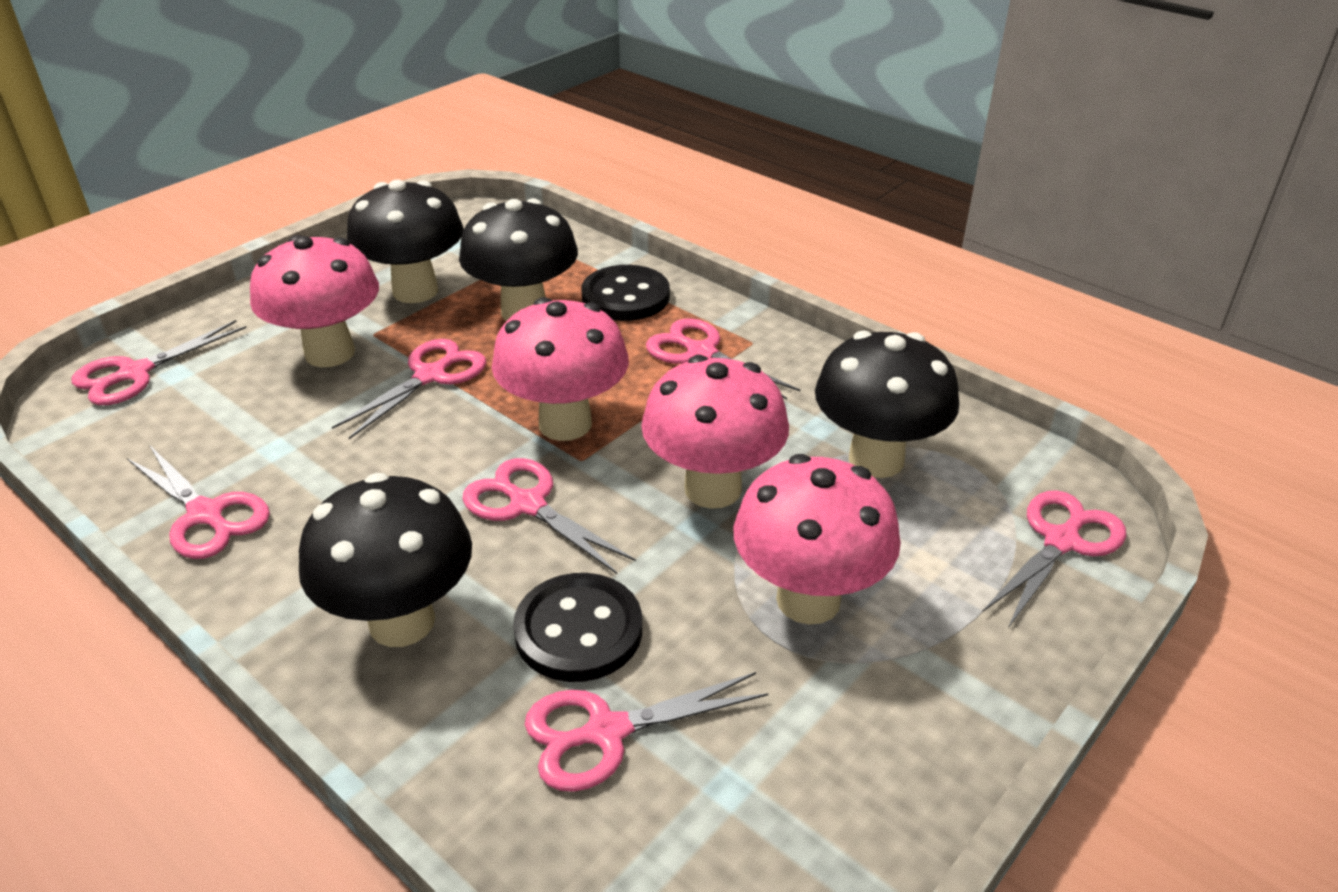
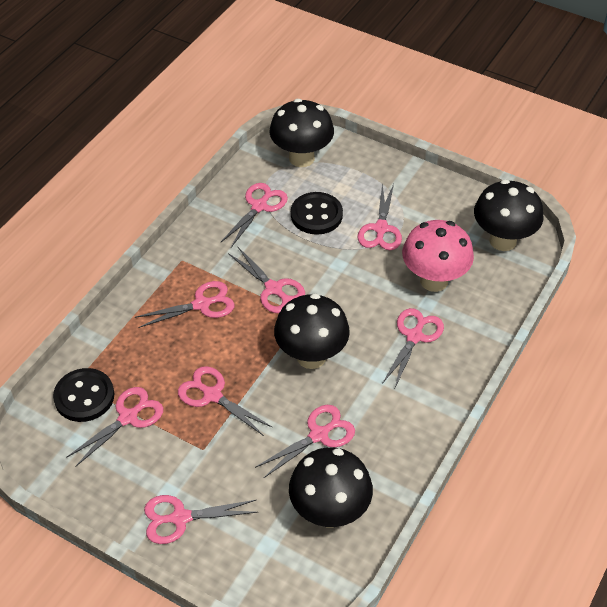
pink mushroom: 4 -> 1
pink scissors: 7 -> 9

